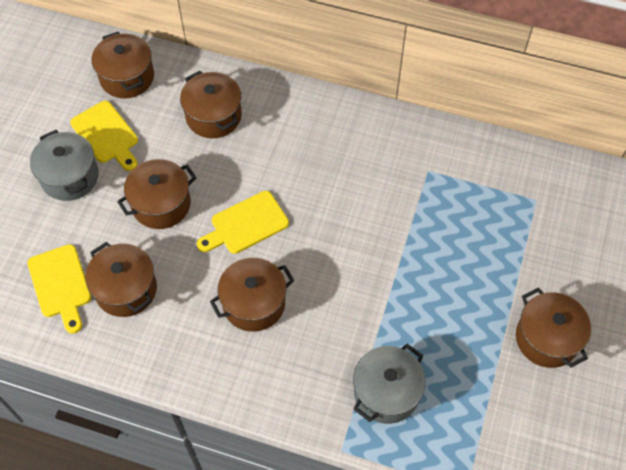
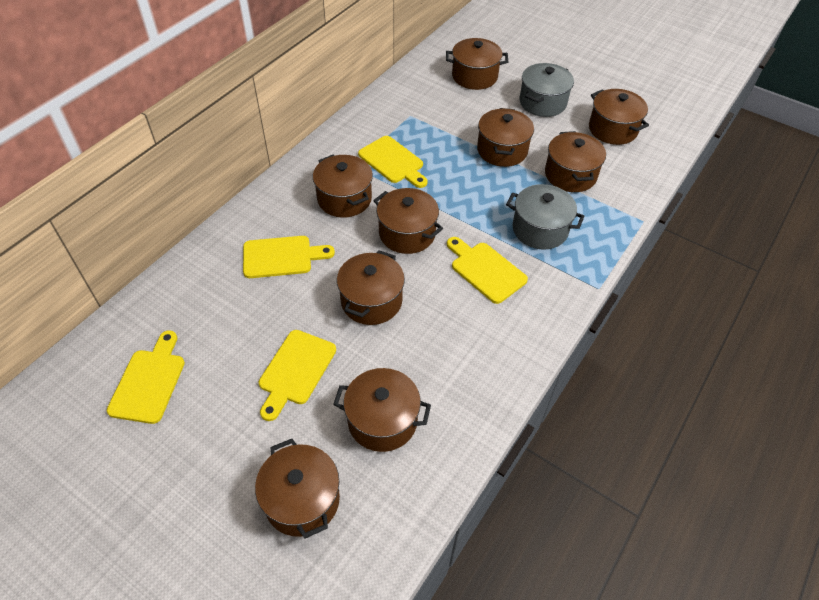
brown pot: 6 -> 9
yellow cutting board: 3 -> 5

